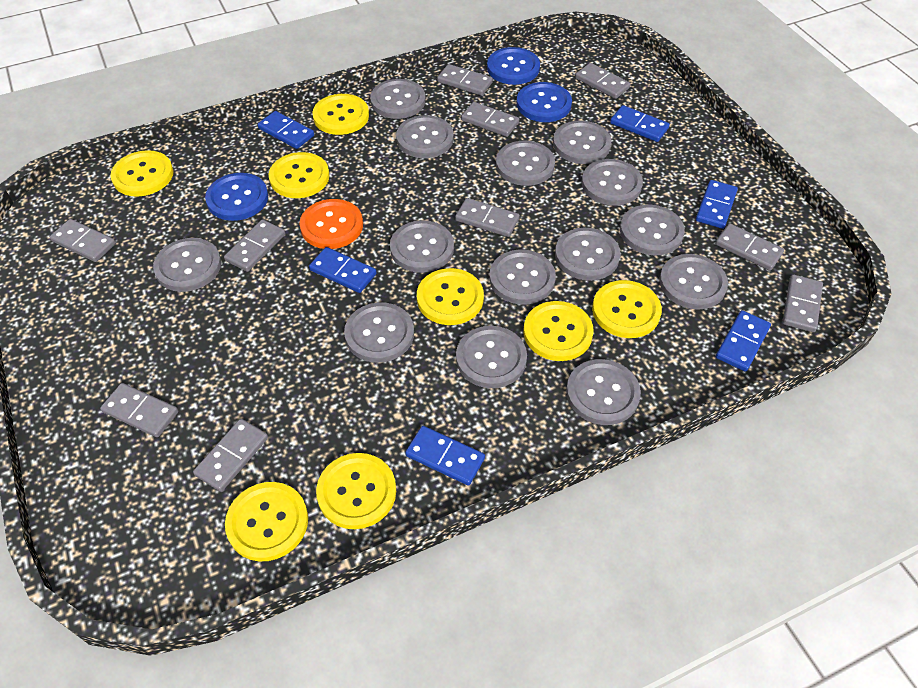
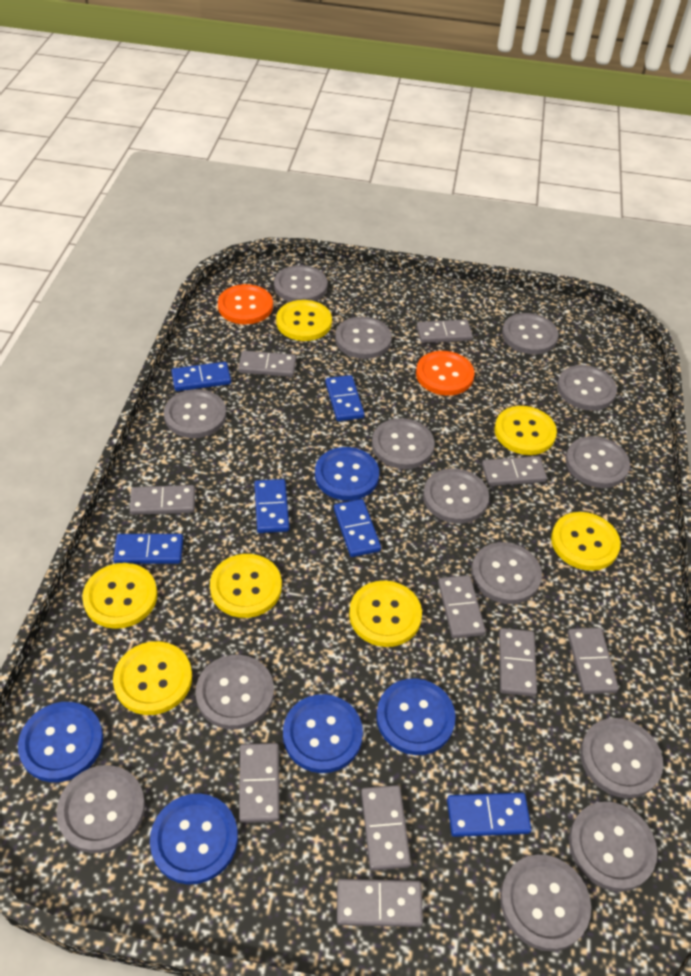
blue button: 3 -> 5
orange button: 1 -> 2
yellow button: 8 -> 7

